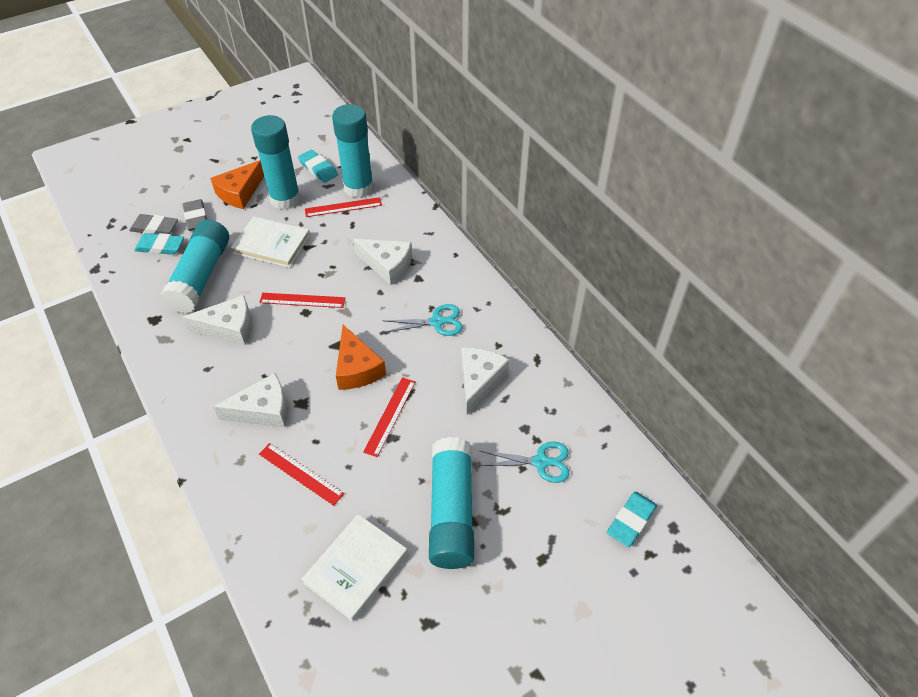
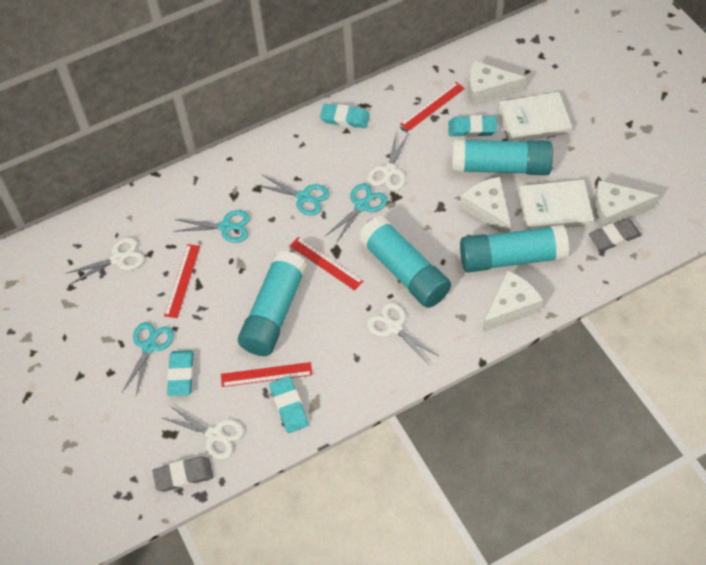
orange cheese: 2 -> 0
turquoise eraser: 3 -> 4
turquoise scissors: 2 -> 4
white scissors: 0 -> 4

